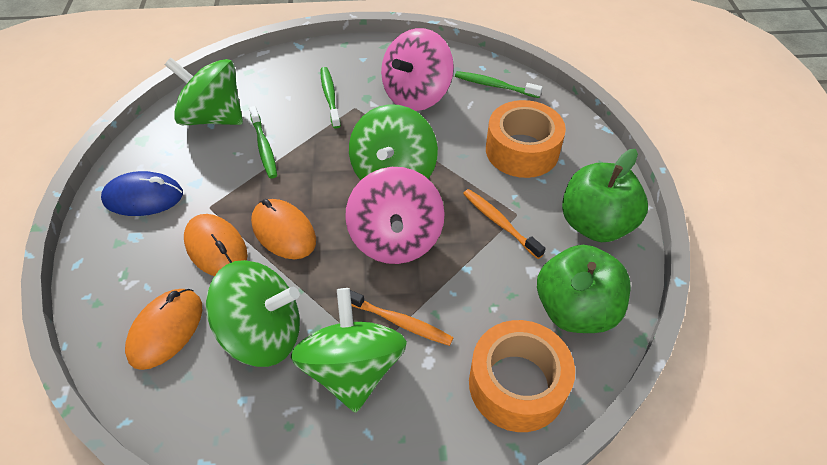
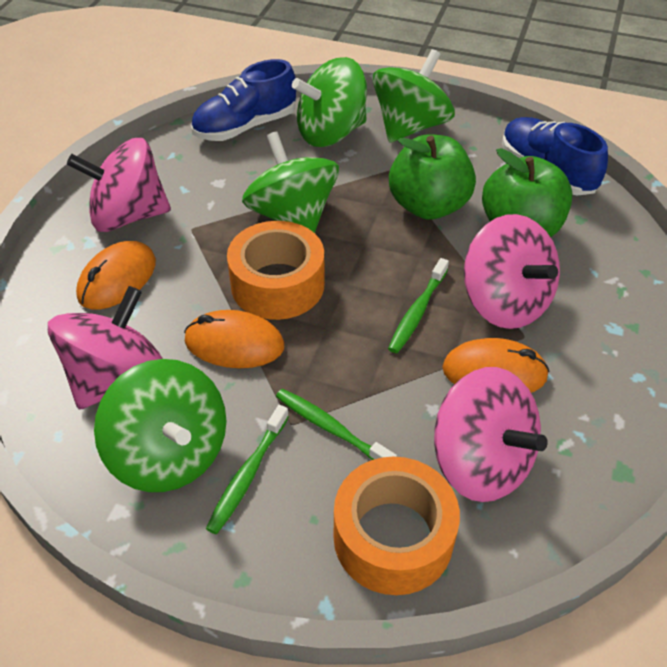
blue mouse: 1 -> 0
blue shoe: 0 -> 2
orange toothbrush: 2 -> 0
pink spinning top: 2 -> 4

